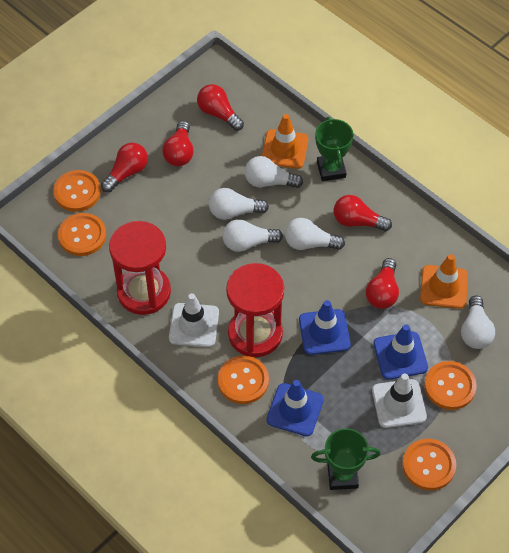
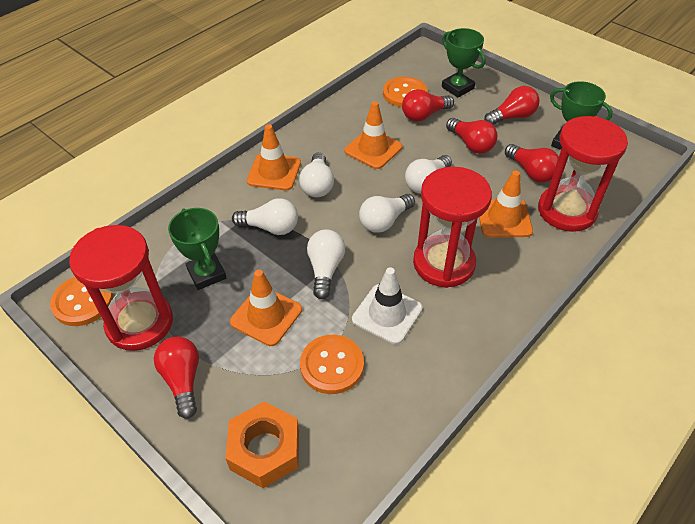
blue traffic cone: 3 -> 0
green trophy: 2 -> 3
orange button: 5 -> 3
orange nut: 0 -> 1
orange traffic cone: 2 -> 4
red hourglass: 2 -> 3
white traffic cone: 2 -> 1

